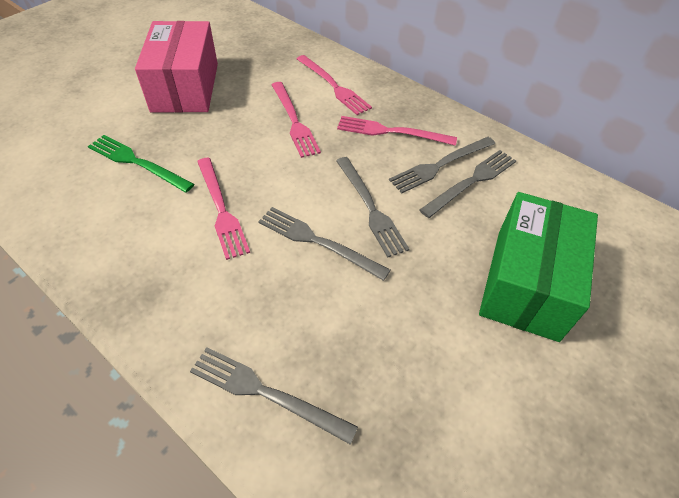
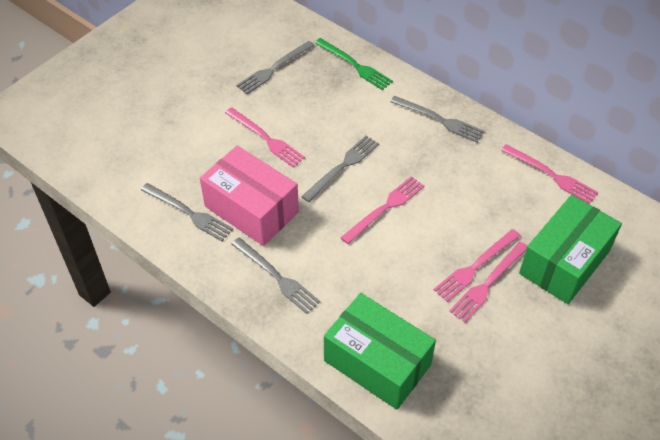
green box: 1 -> 2
pink fork: 4 -> 5

